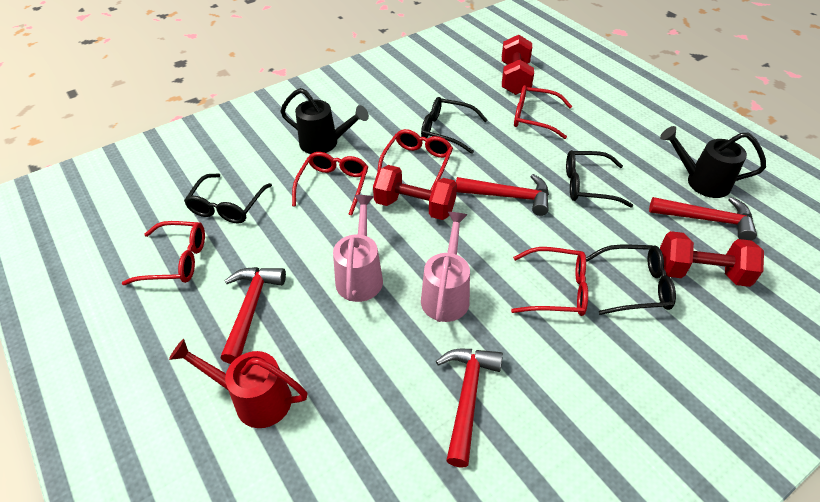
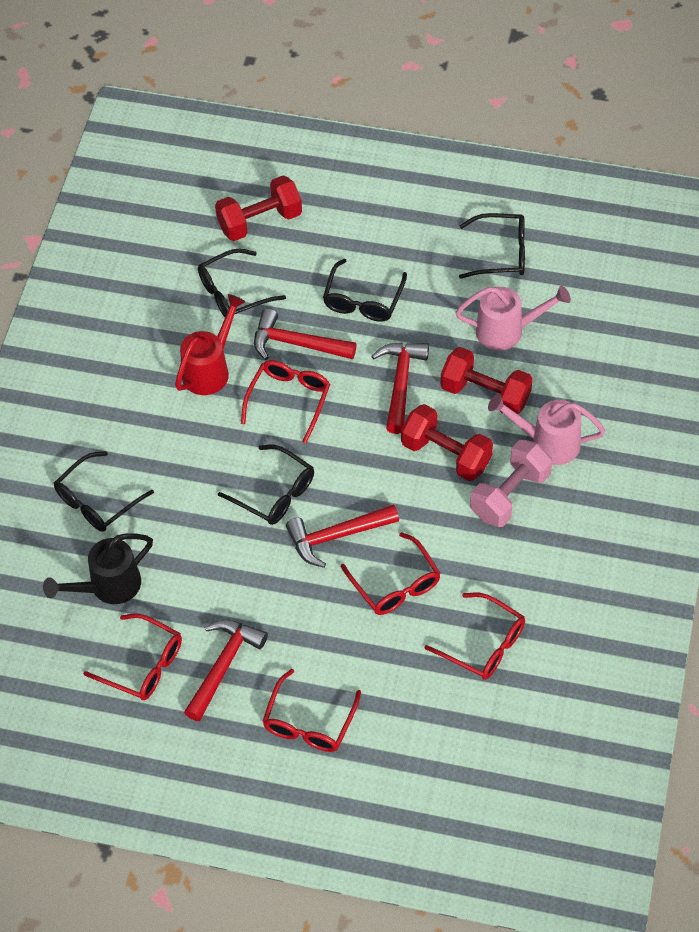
black glasses: 4 -> 5
black watering can: 2 -> 1
pink dumbbell: 0 -> 1

